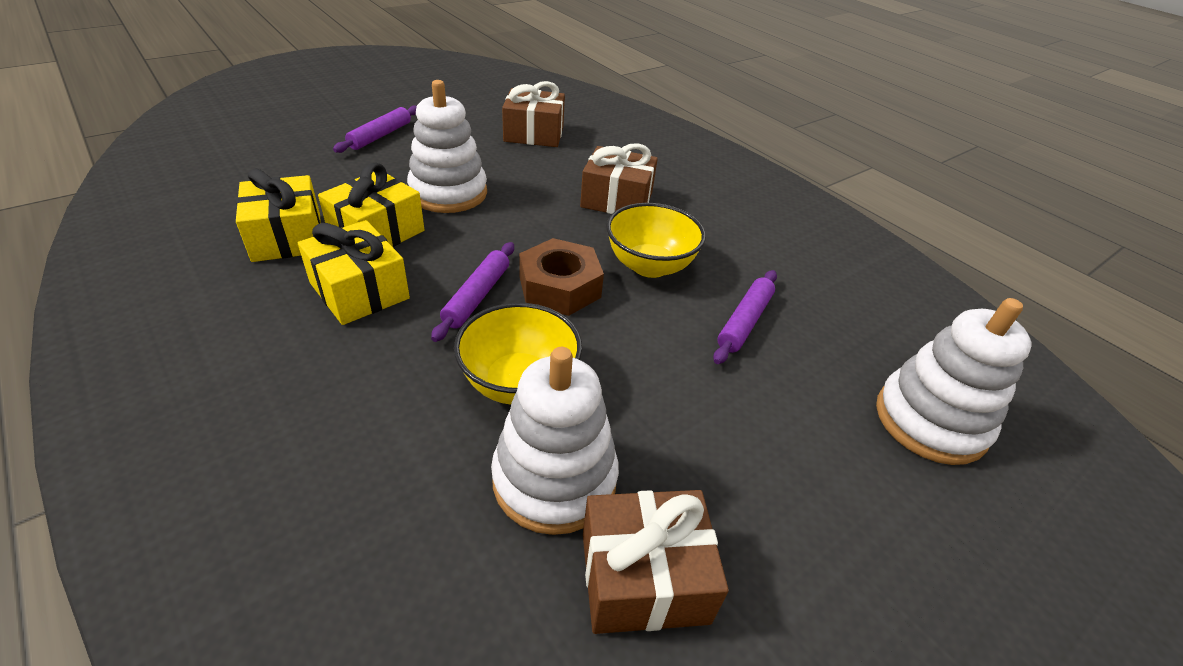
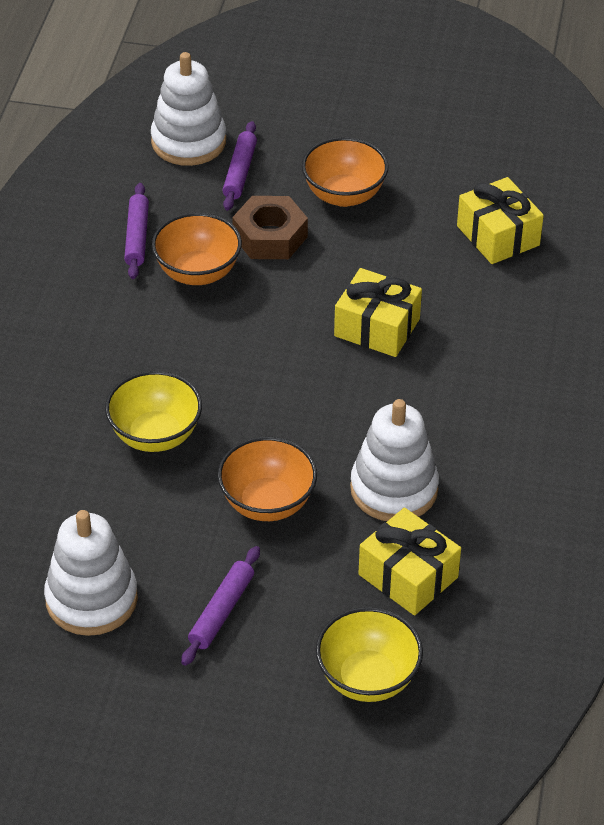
brown gift: 3 -> 0
orange bowl: 0 -> 3

